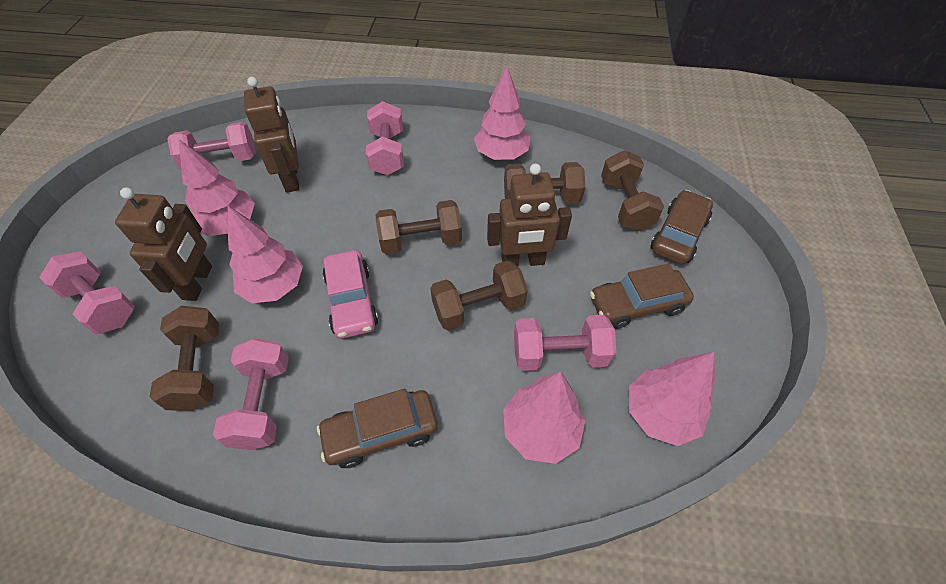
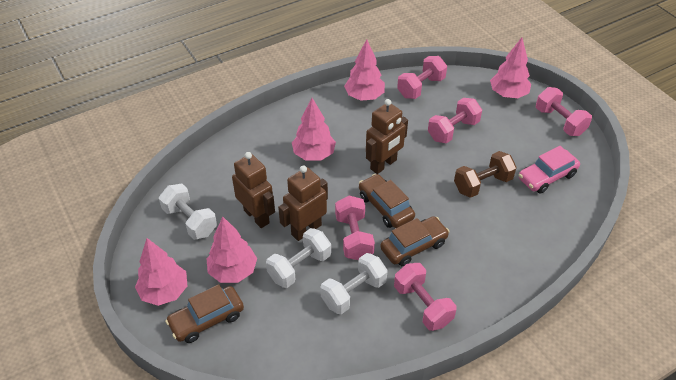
brown dumbbell: 5 -> 1
white dumbbell: 0 -> 3

